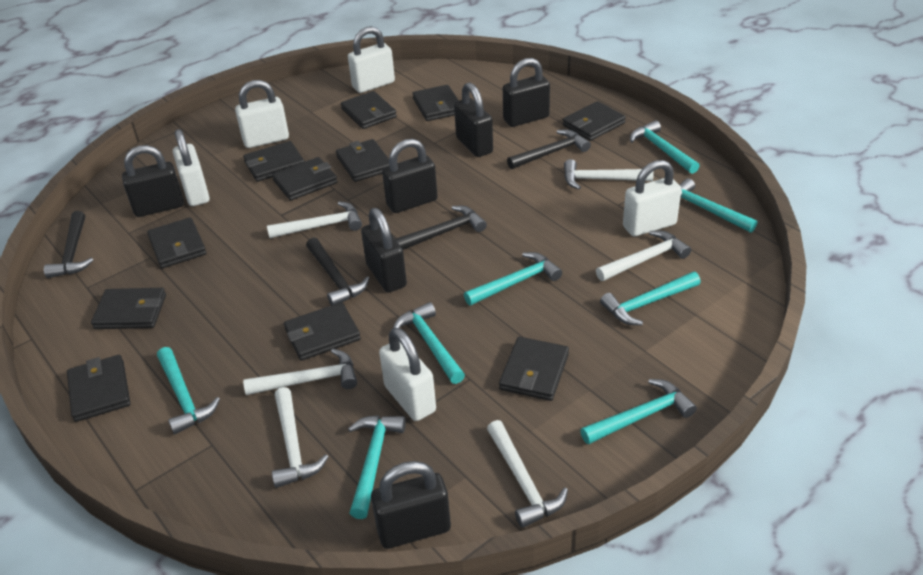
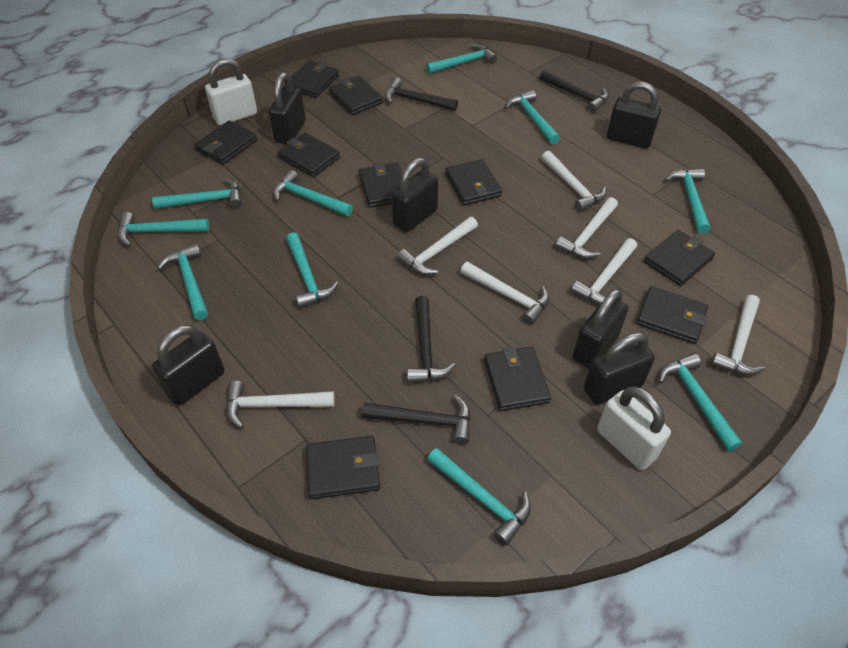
black wallet: 11 -> 10
turquoise hammer: 8 -> 10
white hammer: 6 -> 7
white padlock: 5 -> 2

